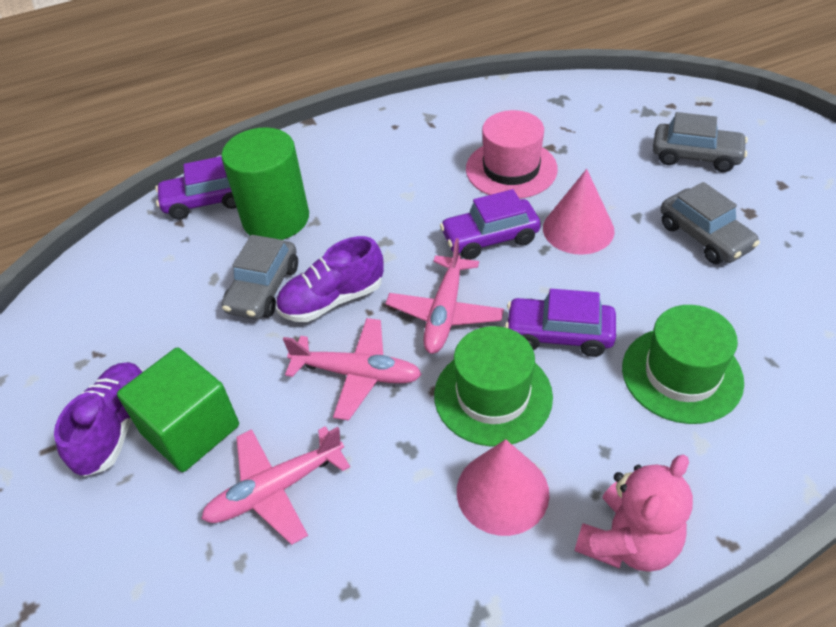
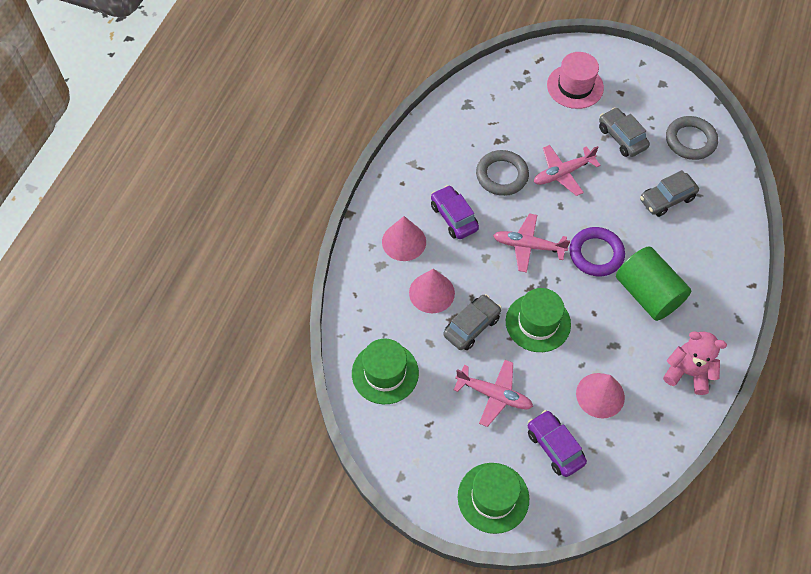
green cube: 1 -> 0
green hat: 2 -> 3
grey ring: 0 -> 2
pink cone: 2 -> 3
purple car: 3 -> 2
purple ring: 0 -> 1
purple shoe: 2 -> 0

